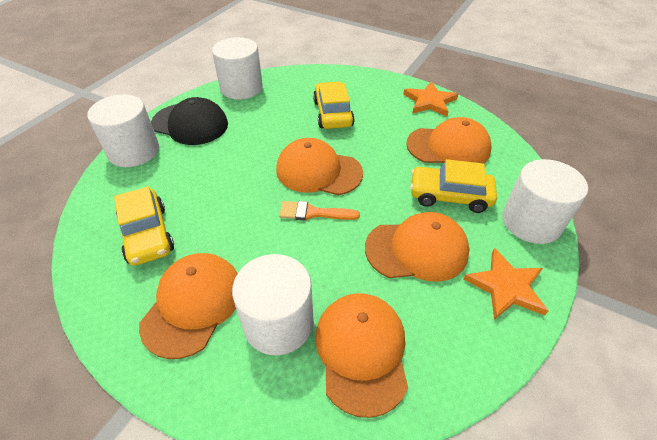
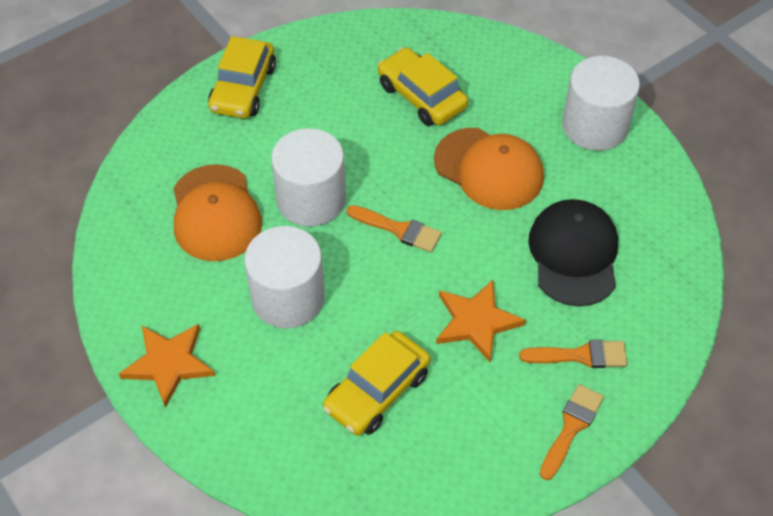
orange brush: 1 -> 3
orange cap: 5 -> 2
white cylinder: 4 -> 3

